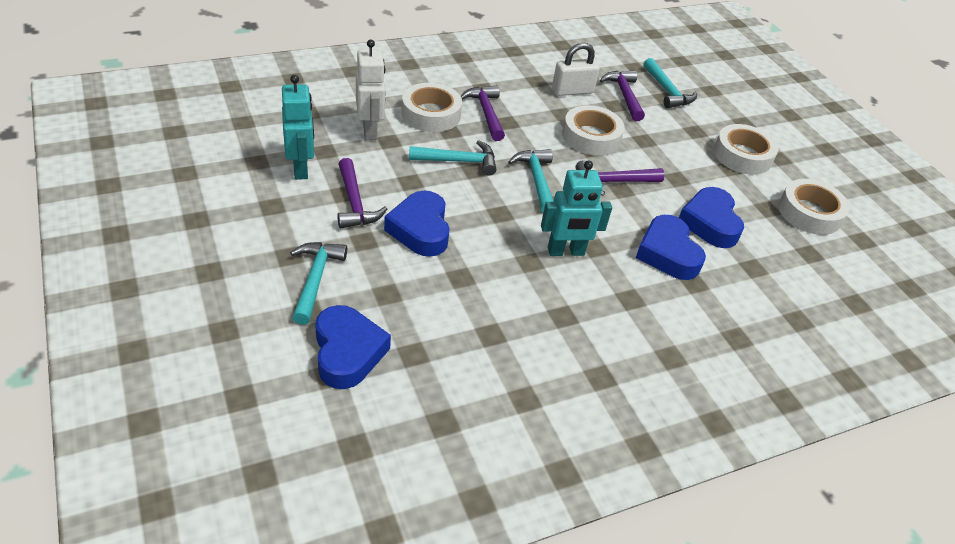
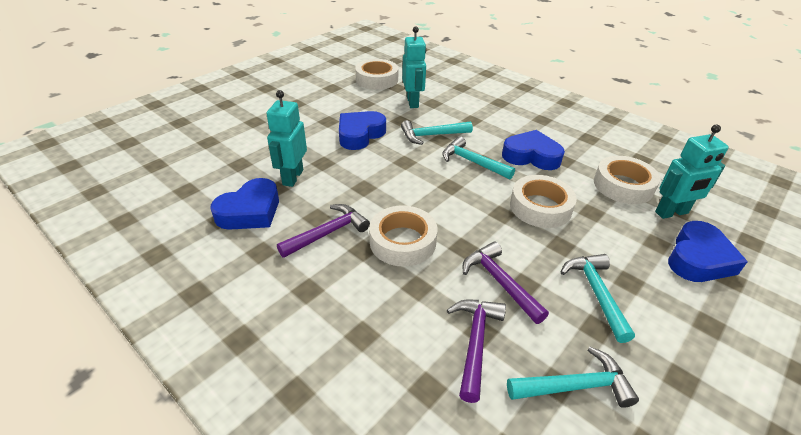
purple hammer: 4 -> 3
turquoise robot: 2 -> 3
white padlock: 1 -> 0
white robot: 1 -> 0

